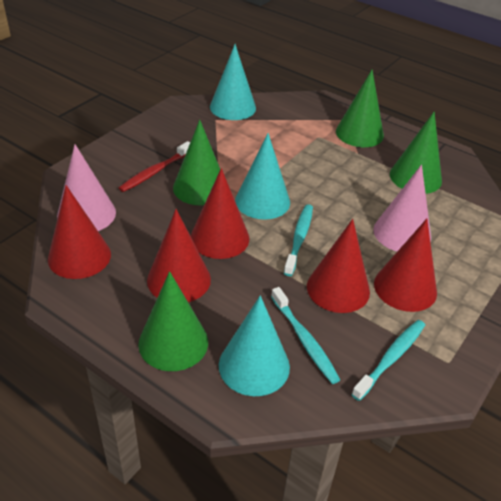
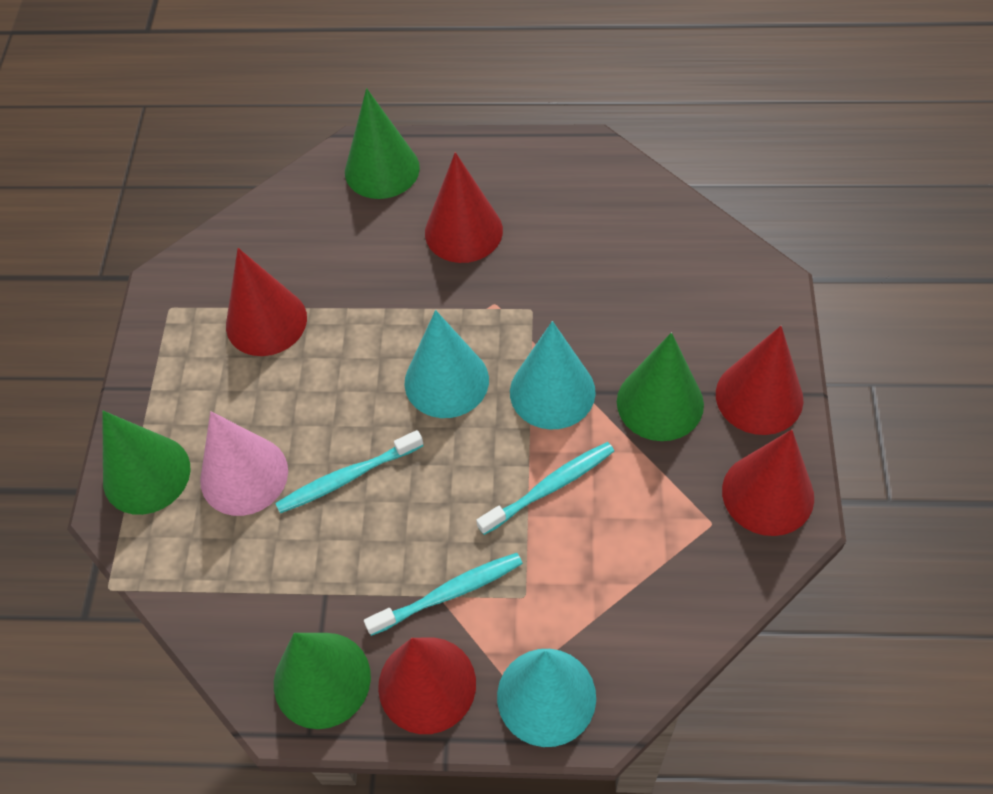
pink cone: 2 -> 1
red toothbrush: 1 -> 0

